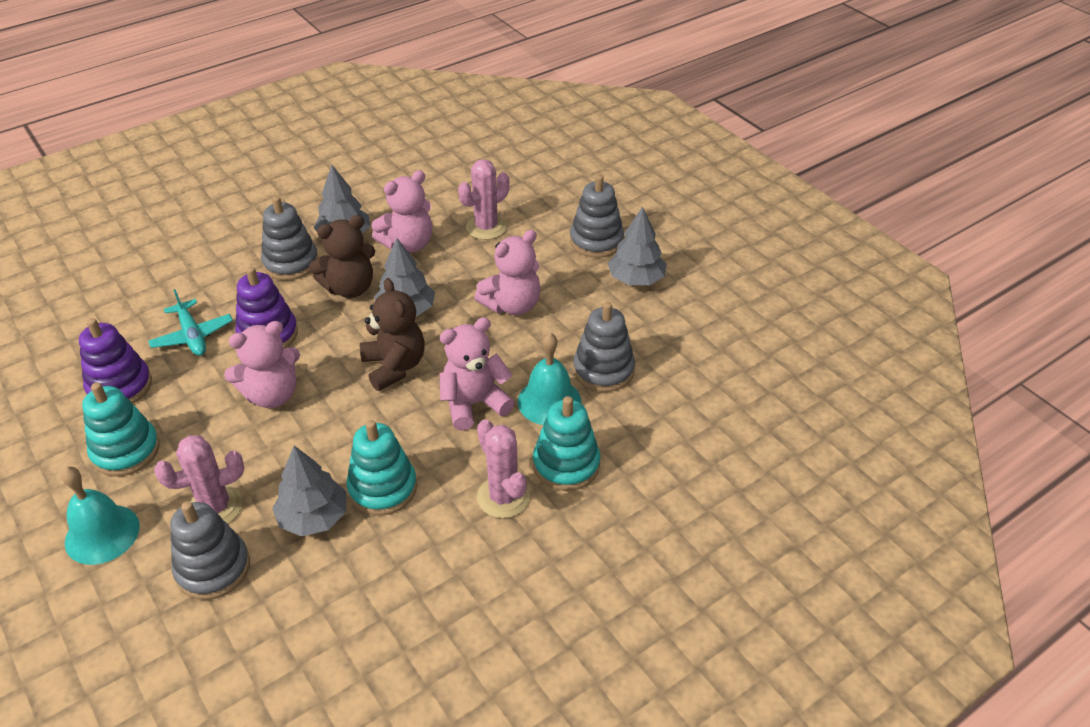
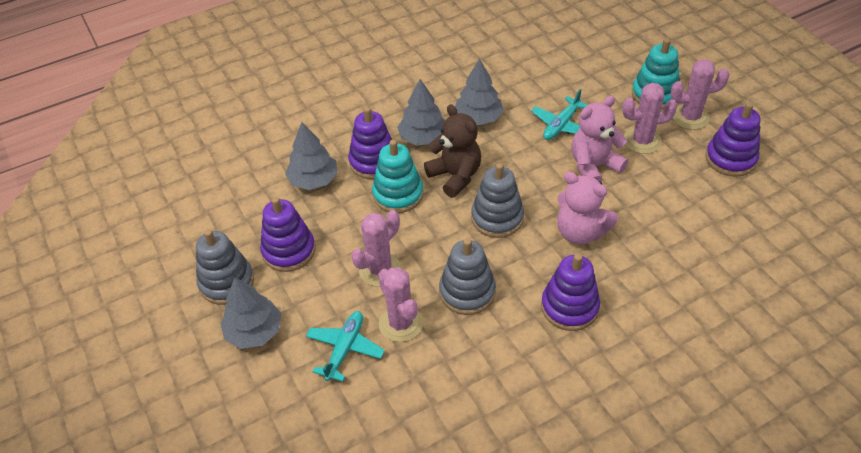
brown teddy bear: 2 -> 1
grey stacking toy: 4 -> 3
pink cactus: 3 -> 4
pink teddy bear: 4 -> 2
purple stacking toy: 2 -> 4
turquoise bell: 2 -> 0
turquoise plane: 1 -> 2
turquoise stacking toy: 3 -> 2

